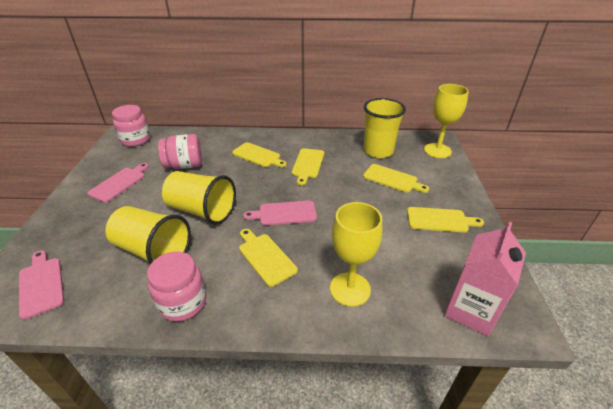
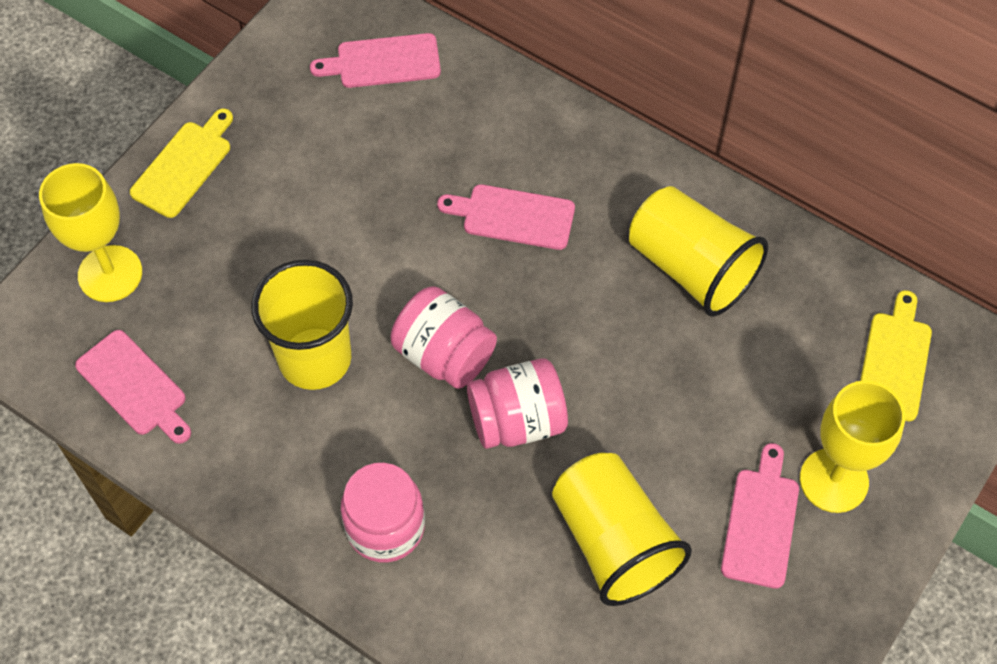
pink carton: 1 -> 0
pink cutting board: 3 -> 4
yellow cutting board: 5 -> 2

